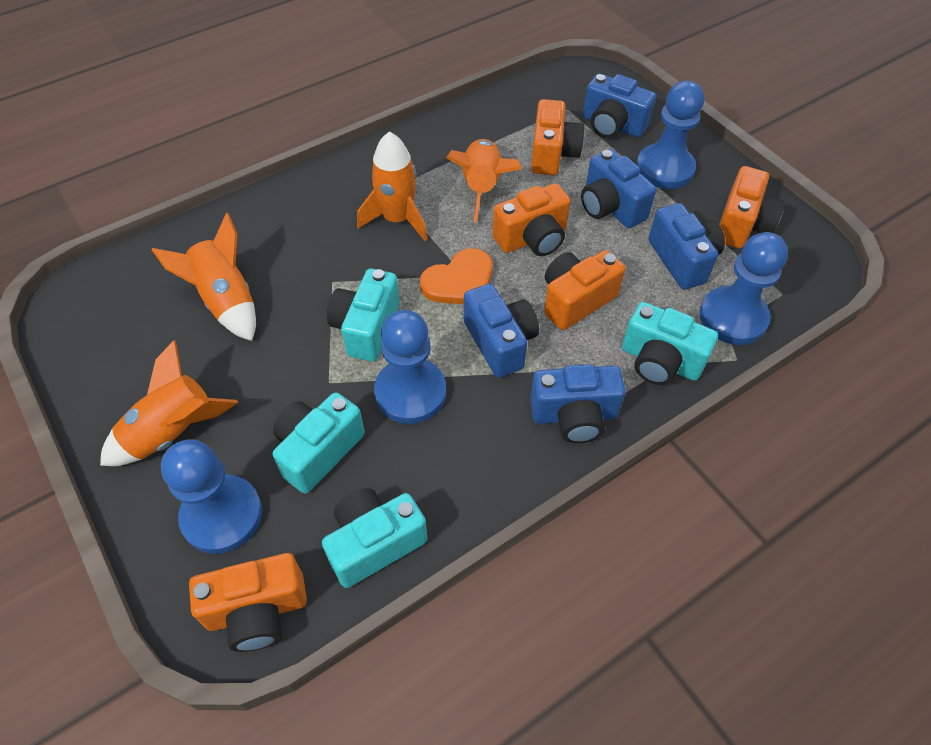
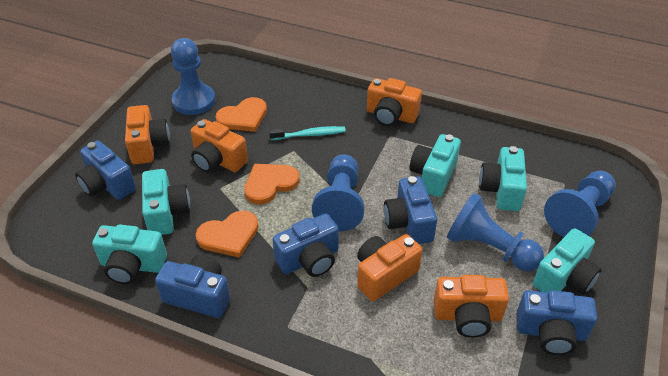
orange heart: 1 -> 3
orange rocket: 4 -> 0
turquoise camera: 4 -> 5
turquoise toothbrush: 0 -> 1

